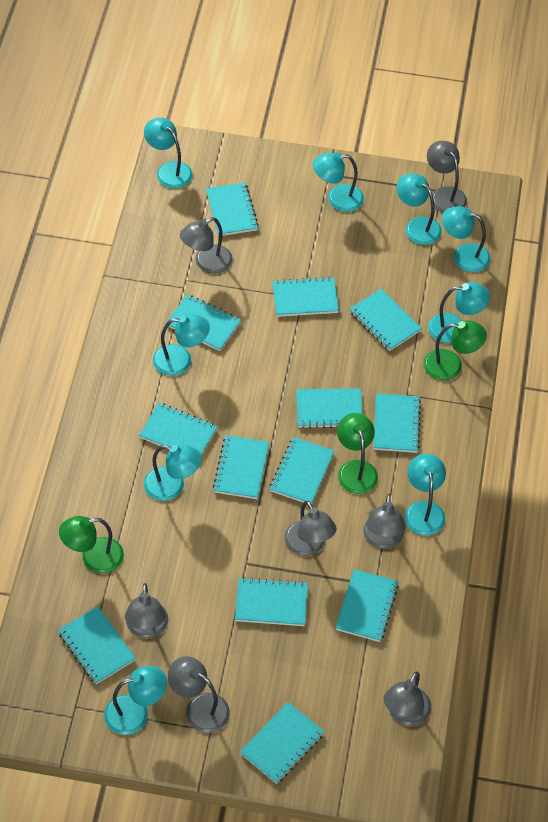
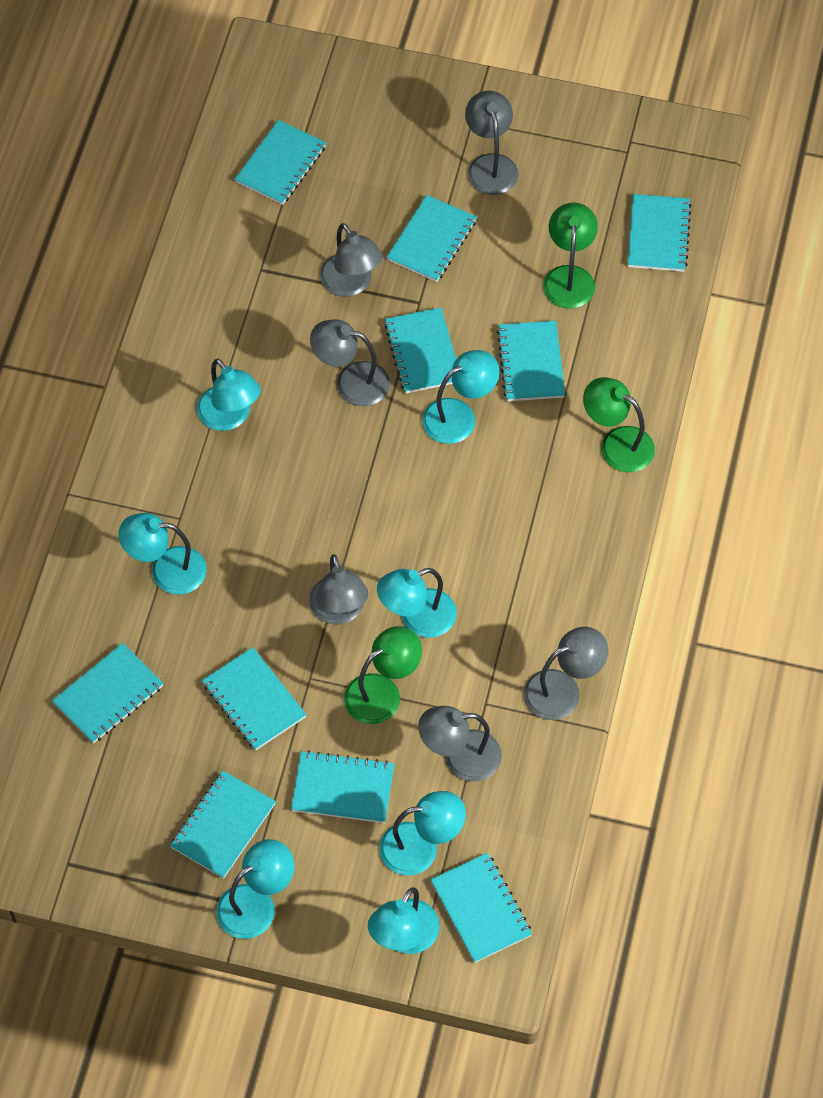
grey lamp: 7 -> 6
turquoise lamp: 9 -> 7
turquoise notebook: 13 -> 10

